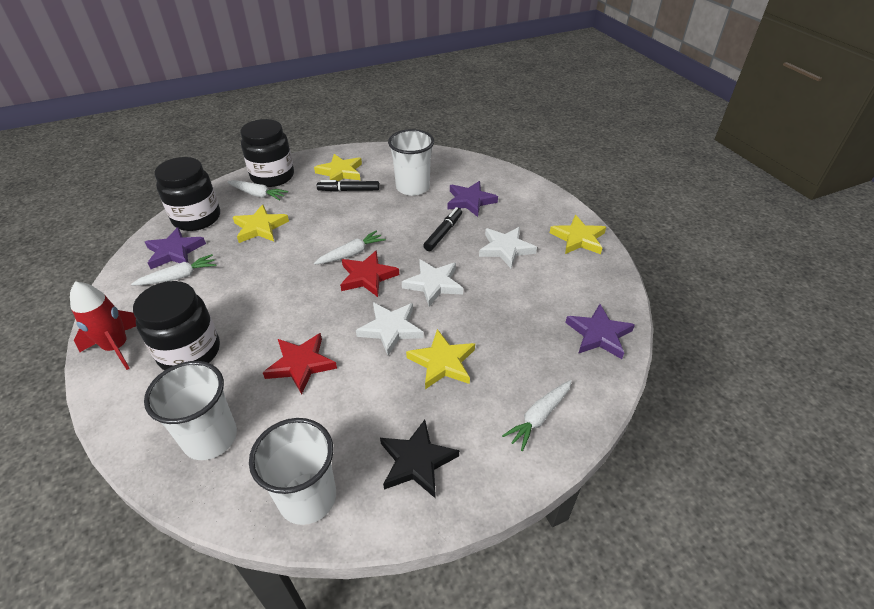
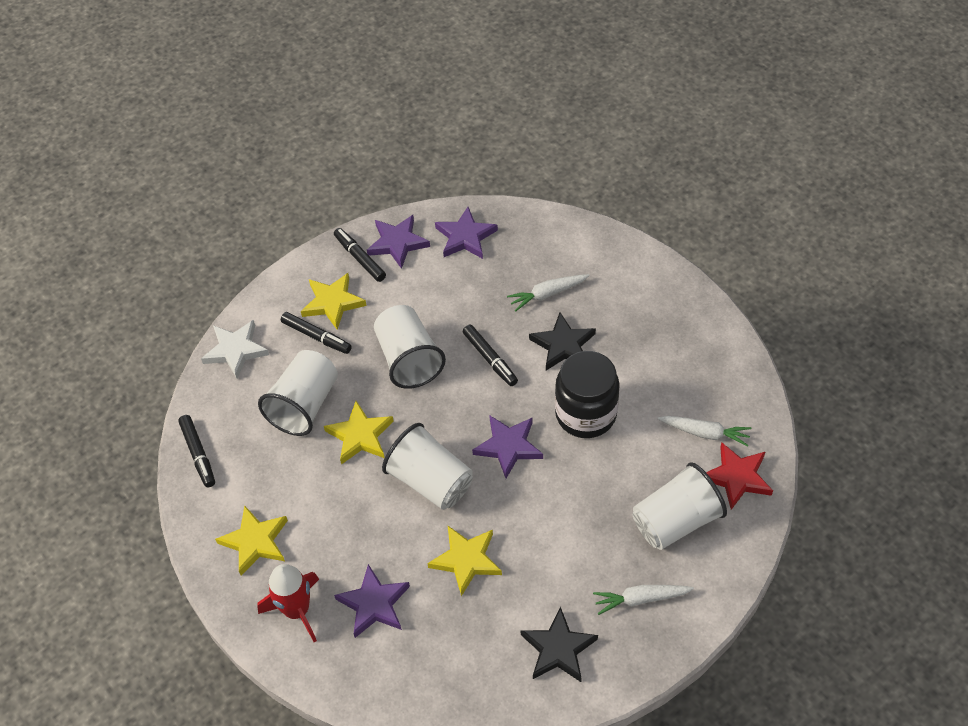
black jar: 3 -> 1
black marker: 2 -> 4
black star: 1 -> 2
purple star: 3 -> 4
red star: 2 -> 1
white carrot: 4 -> 3
white cup: 3 -> 4
white star: 3 -> 1

